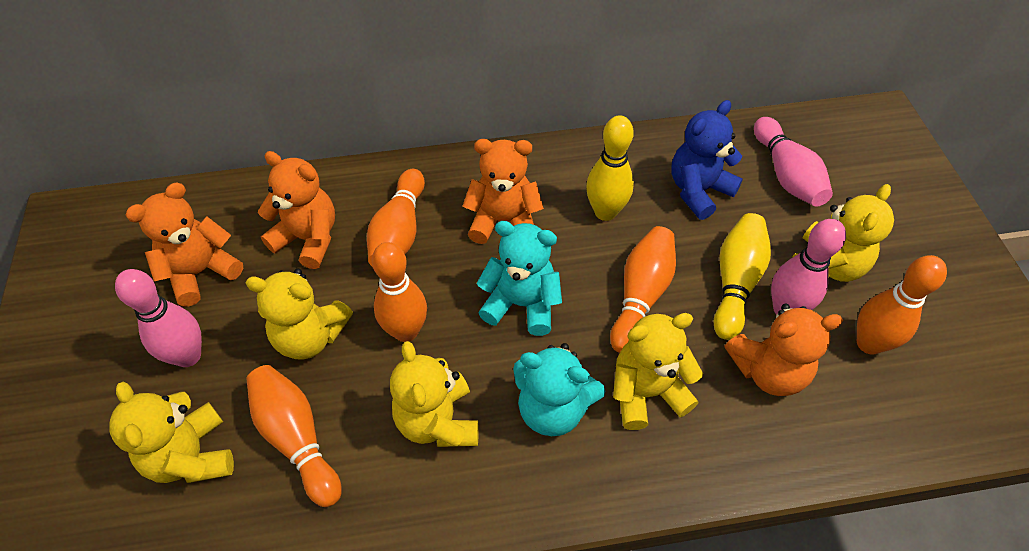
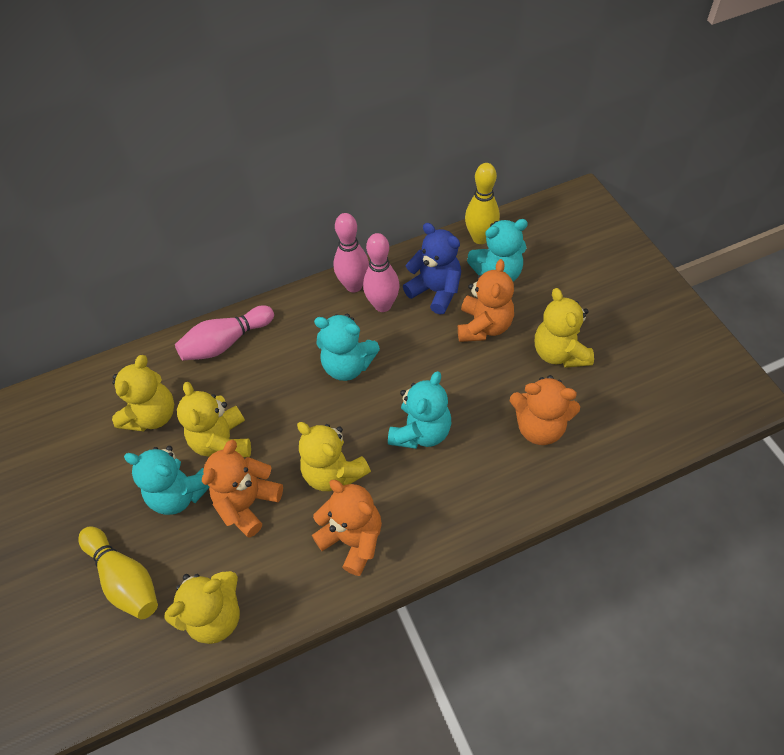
orange bowling pin: 5 -> 0
turquoise teddy bear: 2 -> 4

